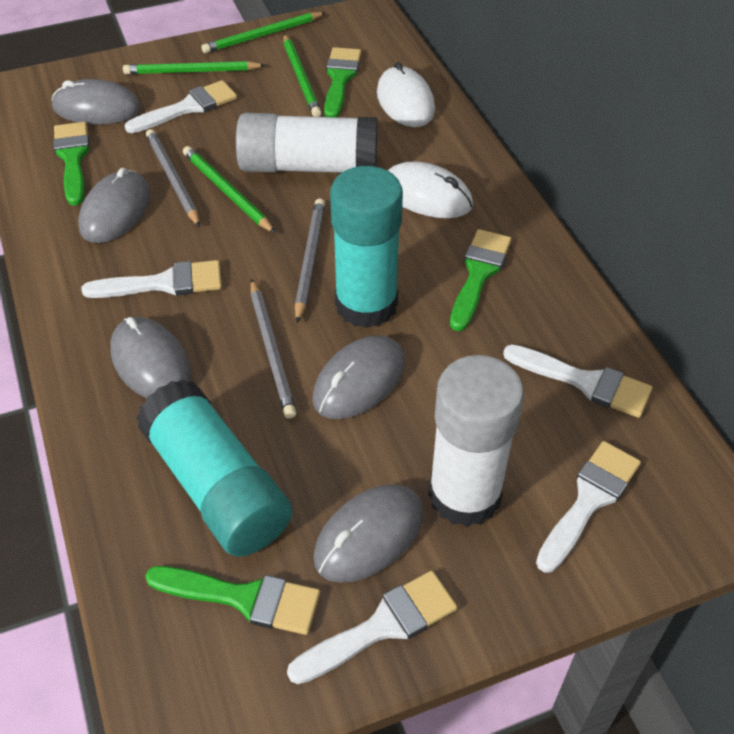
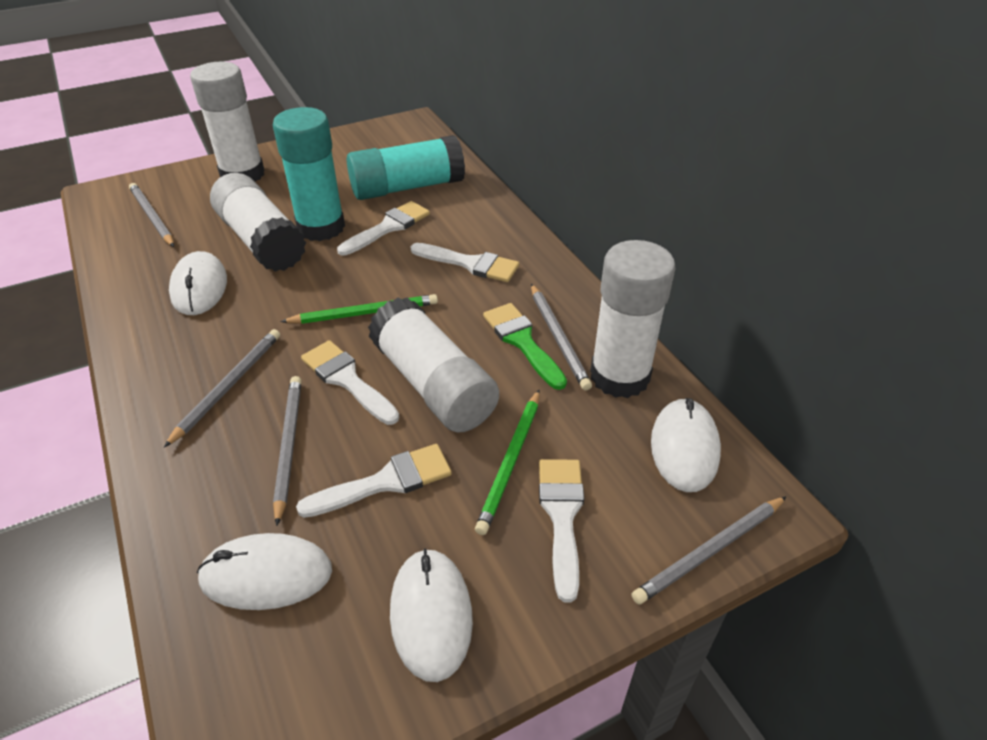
green brush: 4 -> 1
green pencil: 4 -> 2
grey mouse: 5 -> 0
grey pencil: 3 -> 5
white glue stick: 2 -> 4
white mouse: 2 -> 4

